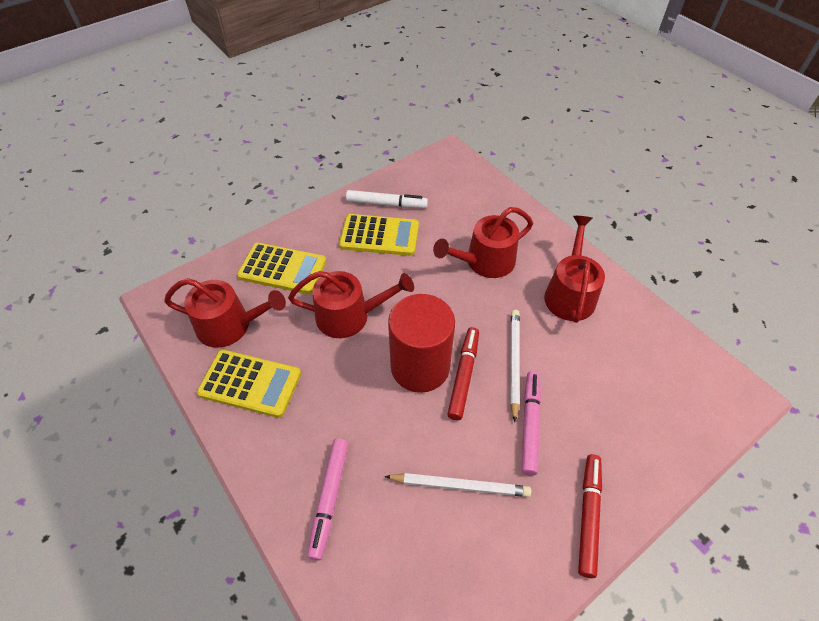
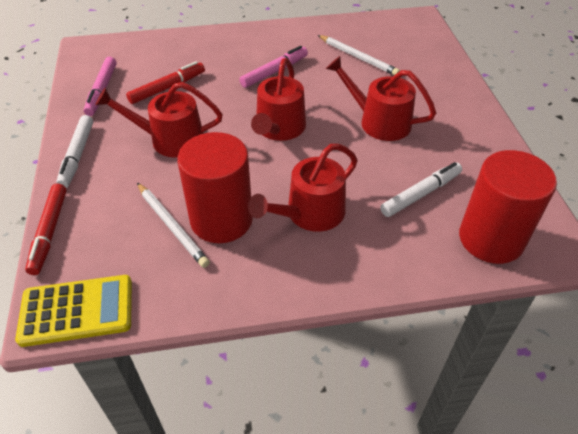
red cylinder: 1 -> 2
white marker: 1 -> 2
yellow calculator: 3 -> 1

